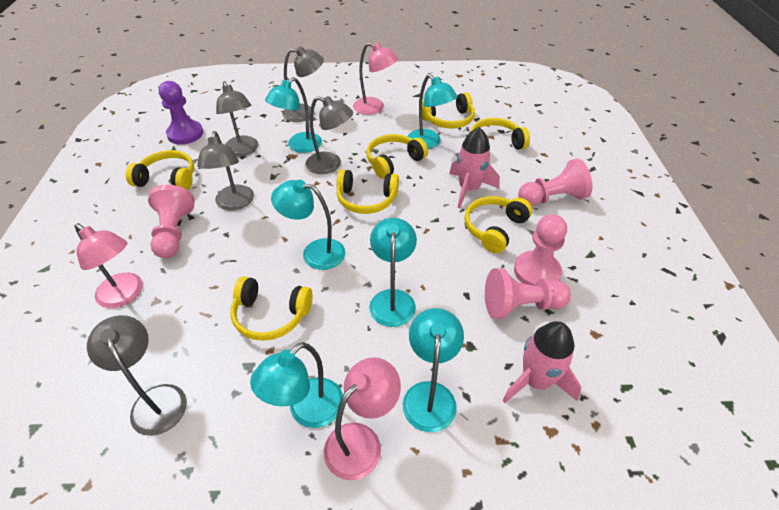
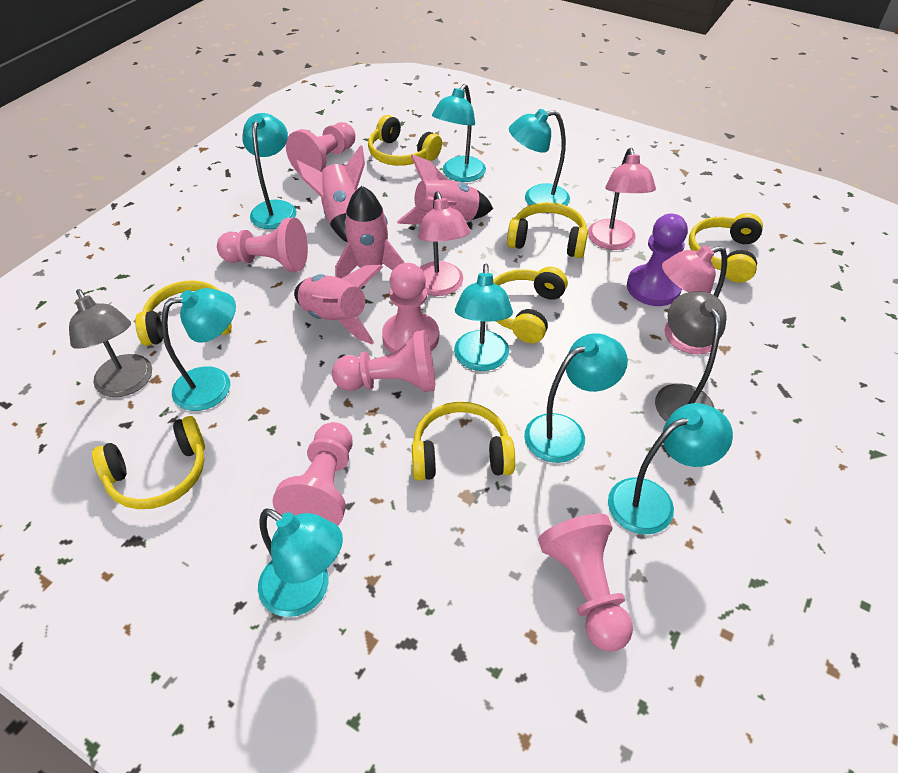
grey lamp: 5 -> 2
pink pawn: 4 -> 6
pink rocket: 2 -> 4
turquoise lamp: 6 -> 8

